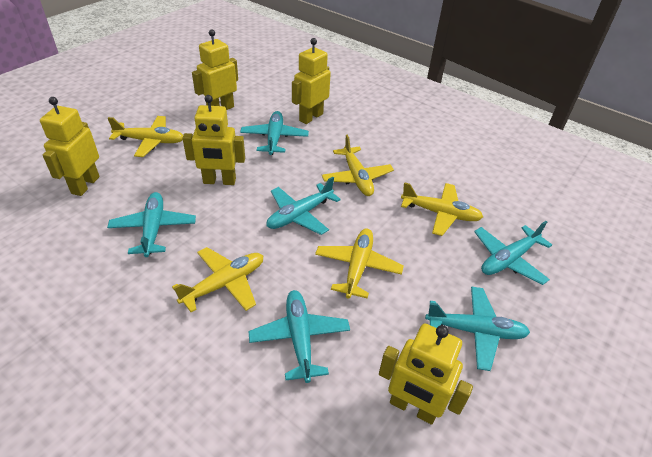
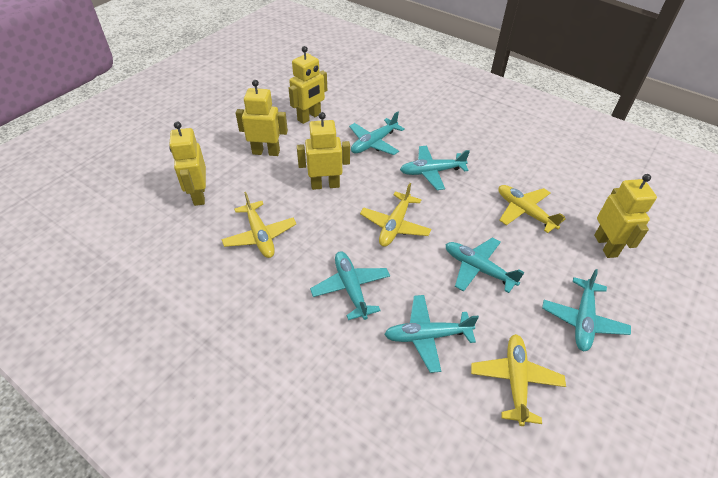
yellow plane: 5 -> 4

